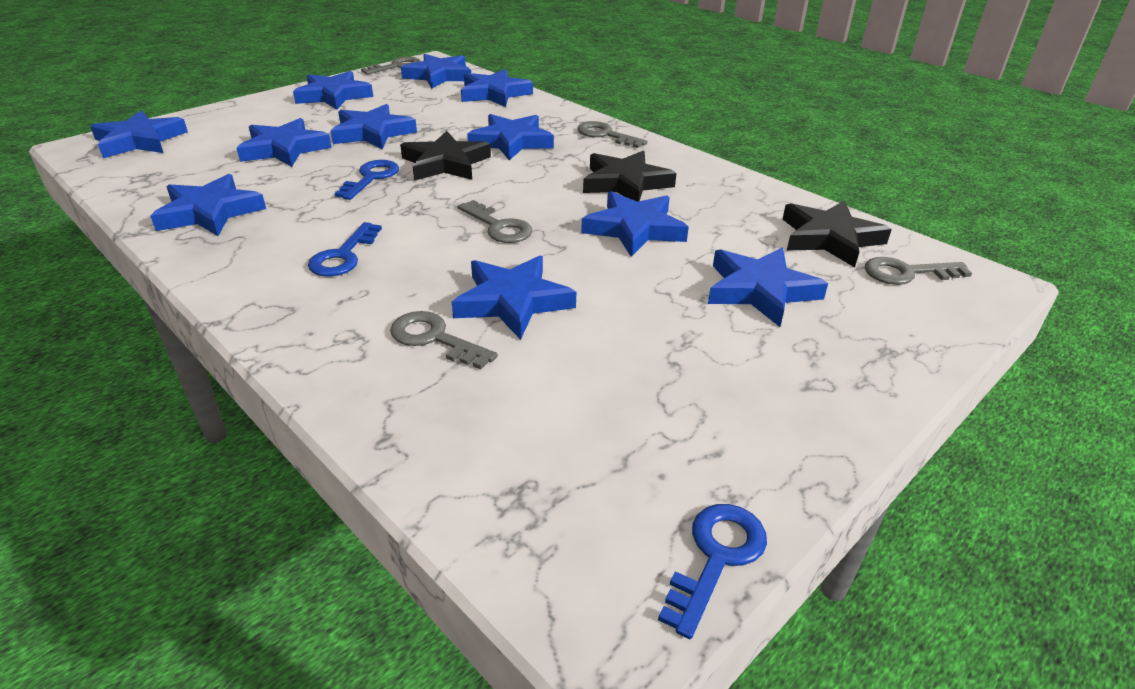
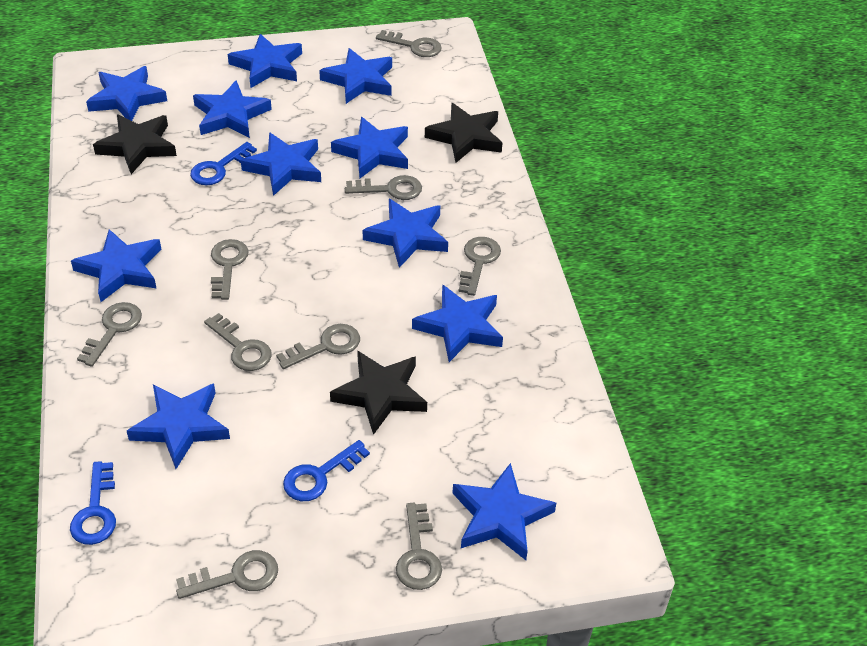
grey key: 5 -> 9

